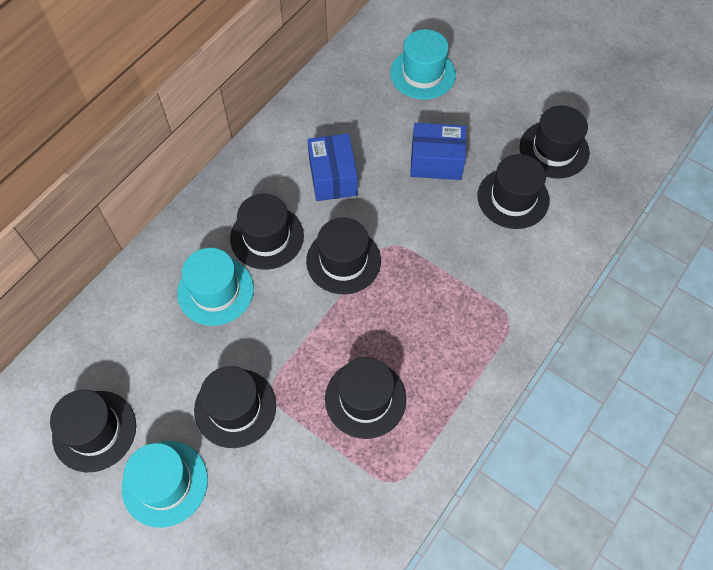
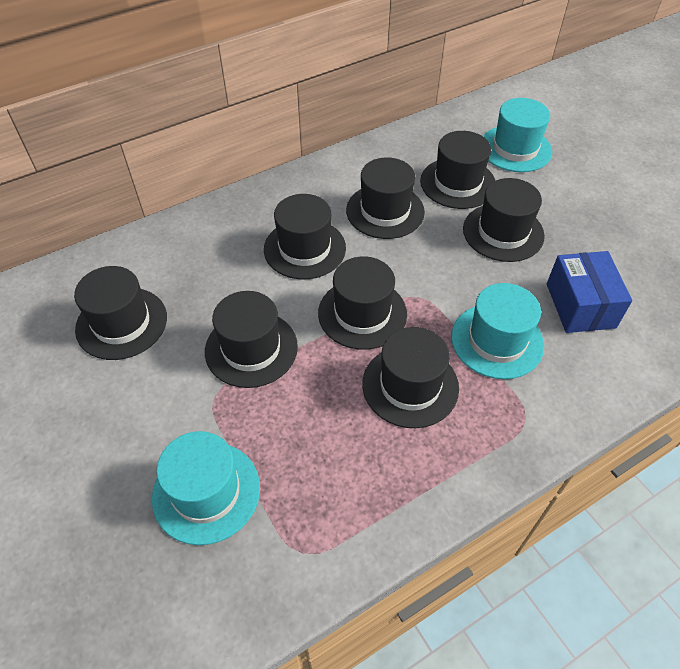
black hat: 7 -> 8
blue box: 2 -> 1

